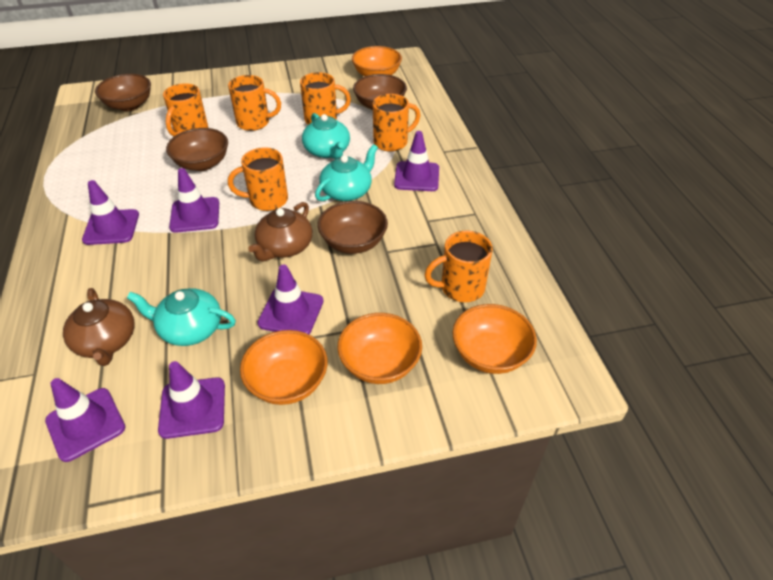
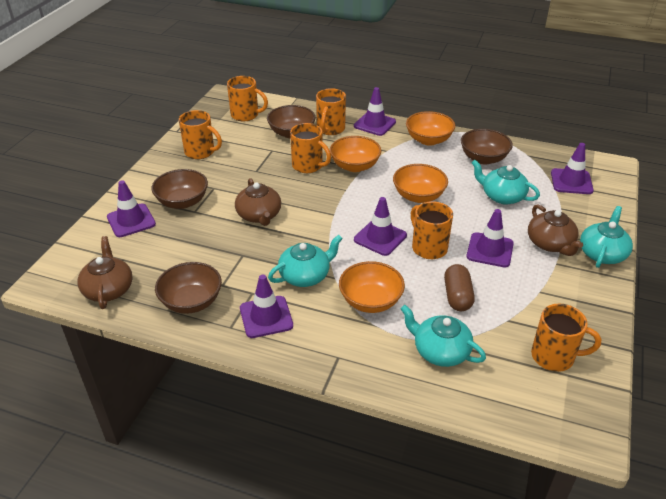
brown capsule: 0 -> 1
brown teapot: 2 -> 3
turquoise teapot: 3 -> 4

